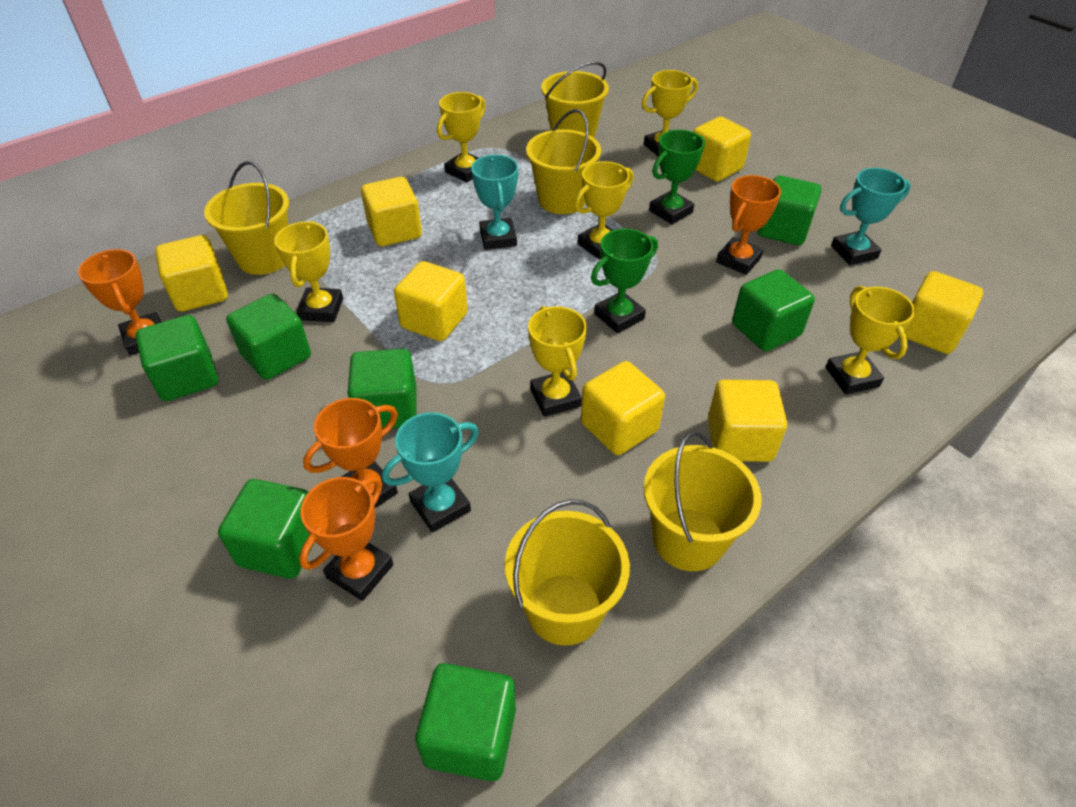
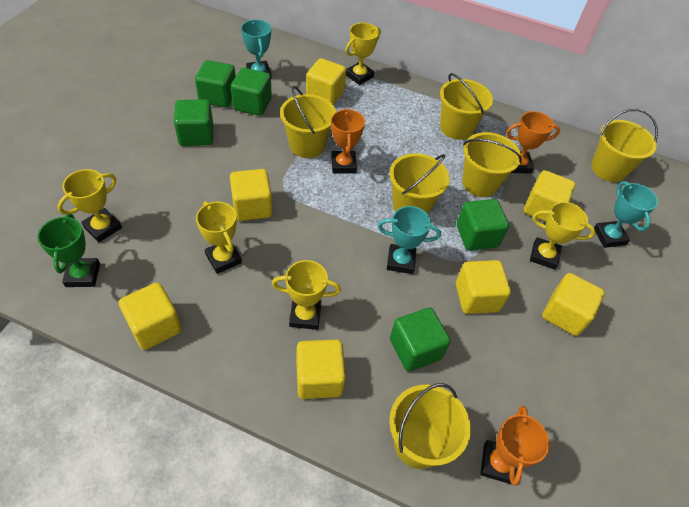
green cube: 7 -> 5
green trophy: 2 -> 1
orange trophy: 4 -> 3
yellow bucket: 5 -> 6
yellow trophy: 6 -> 5

